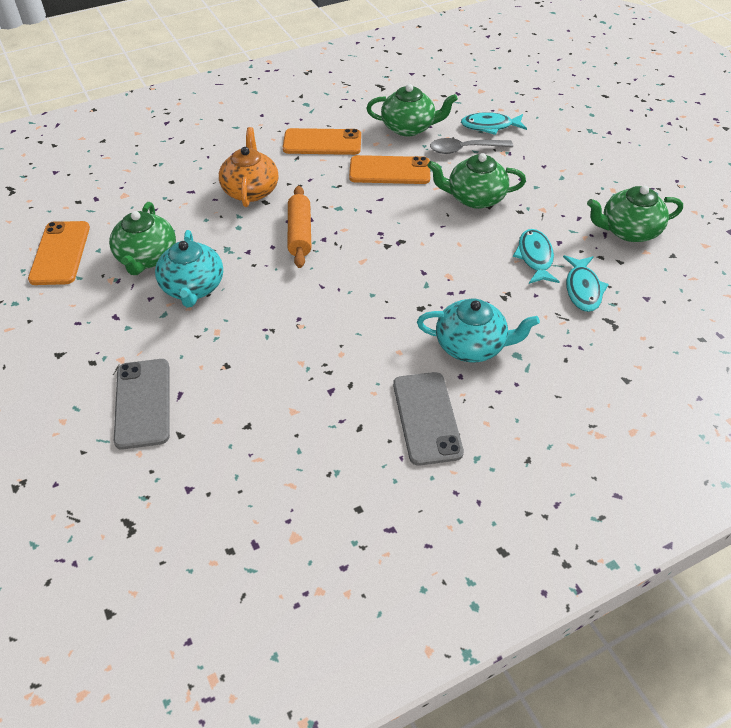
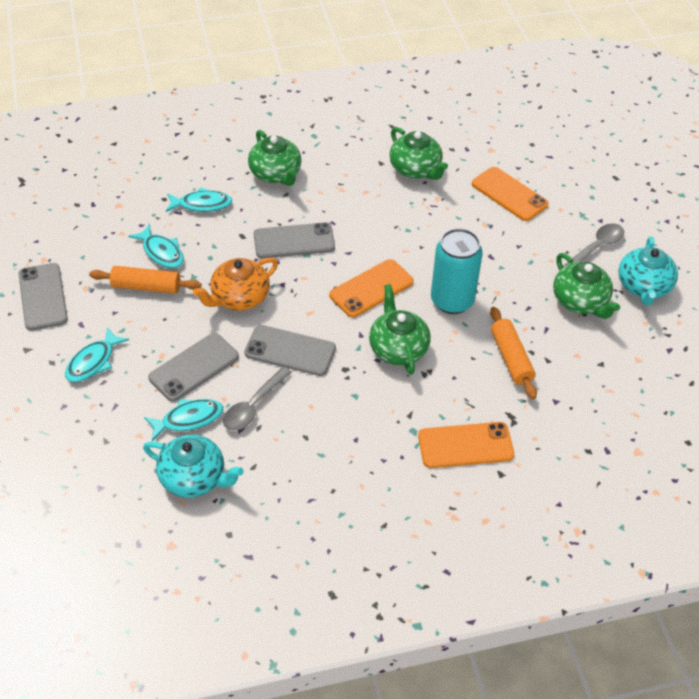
grey phone: 2 -> 4
grey spoon: 1 -> 2
orange rolling pin: 1 -> 2
turquoise can: 0 -> 1
turquoise fish: 3 -> 4

